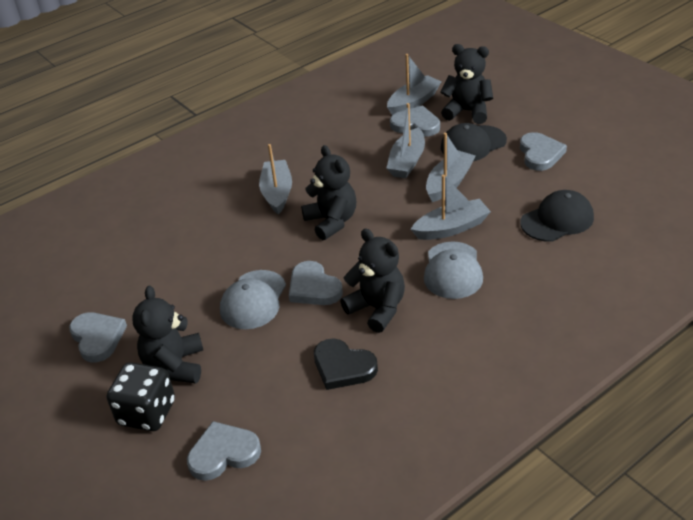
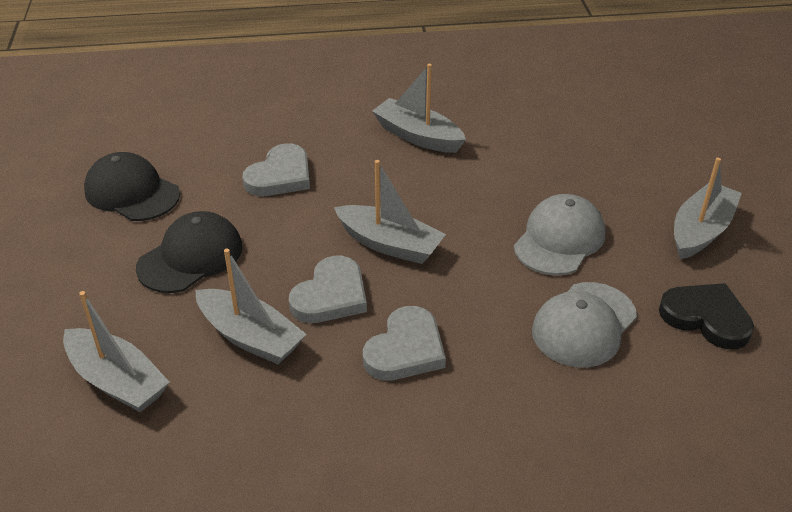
black dice: 1 -> 0
black teddy bear: 4 -> 0
grey heart: 5 -> 3

